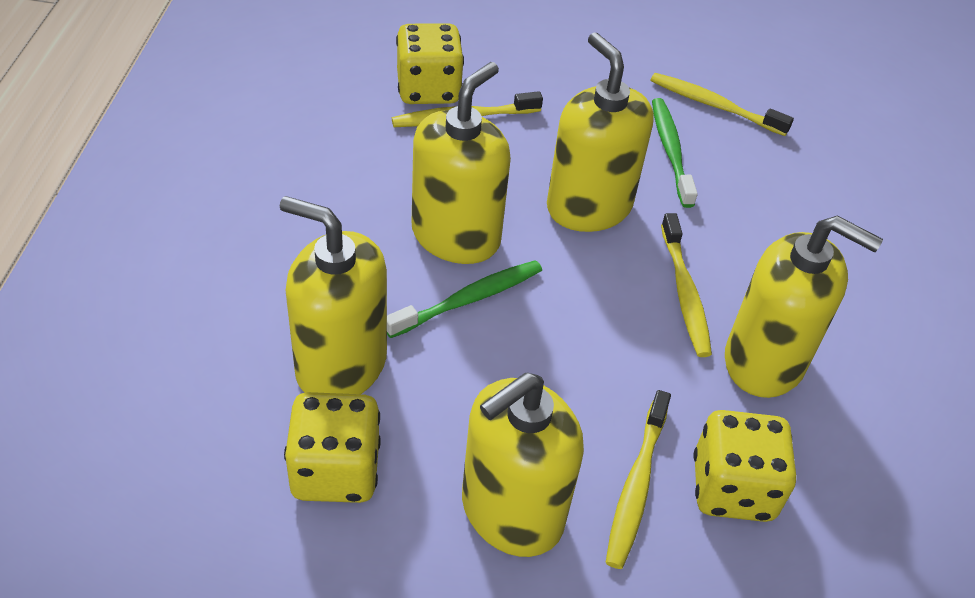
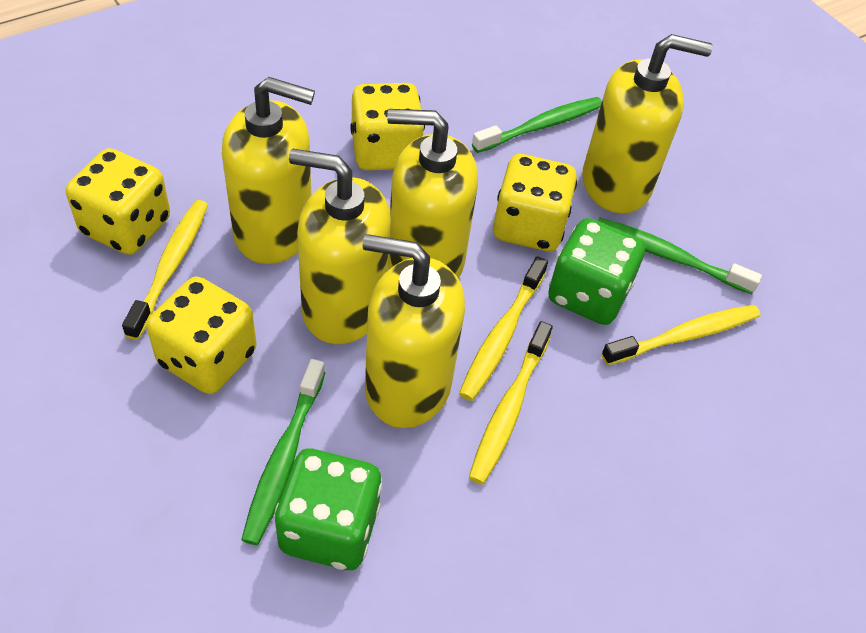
green dice: 0 -> 2
green toothbrush: 2 -> 3
yellow dice: 3 -> 4

